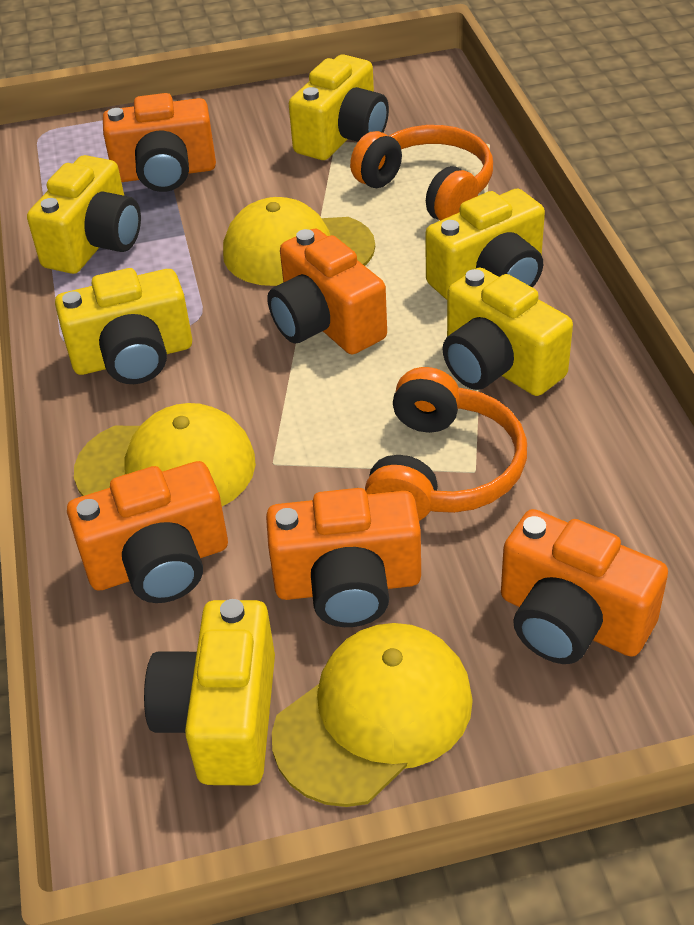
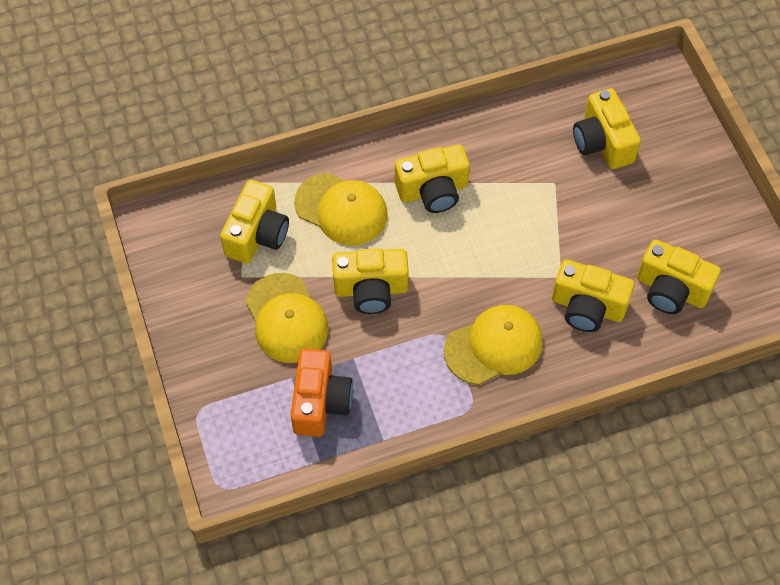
orange camera: 5 -> 1
orange headphones: 2 -> 0

